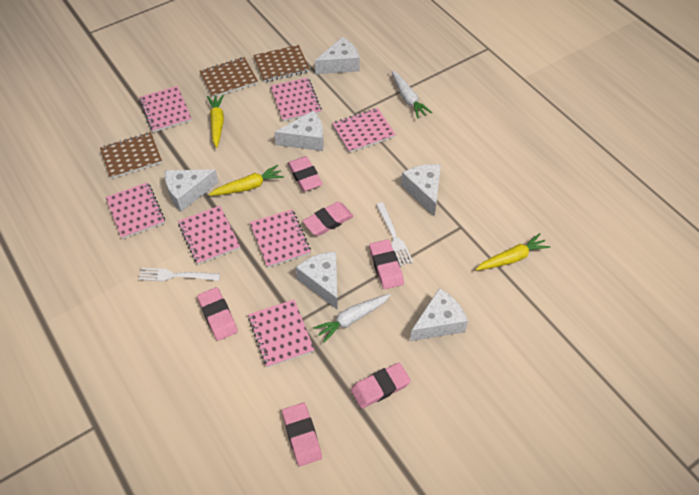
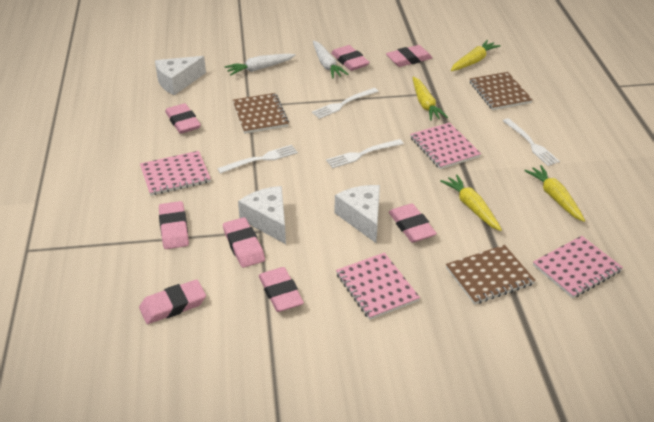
pink eraser: 6 -> 8
pink notebook: 7 -> 4
white cheese: 6 -> 3
white fork: 2 -> 4
yellow carrot: 3 -> 4

